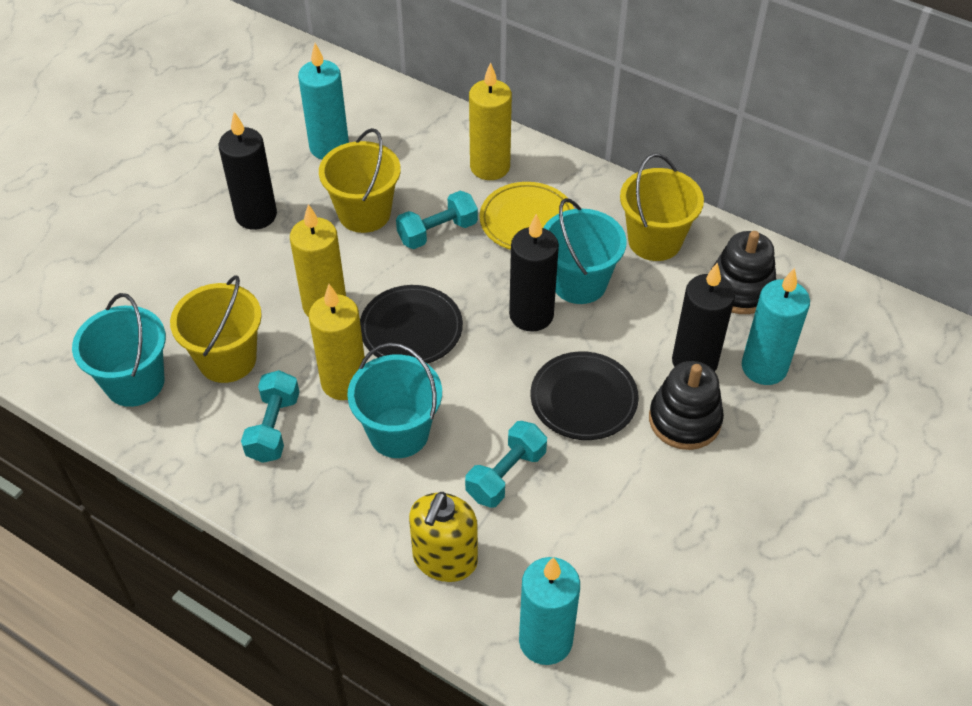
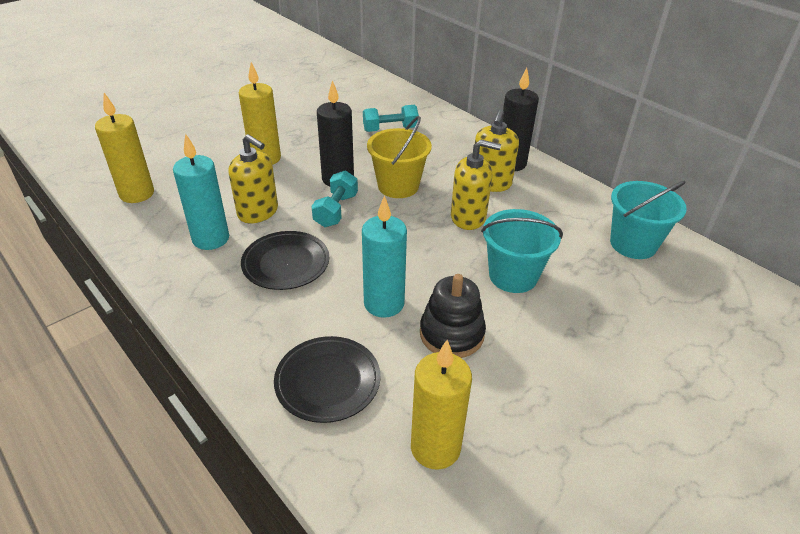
black candle: 3 -> 2
black stacking toy: 2 -> 1
turquoise bucket: 3 -> 2
turquoise candle: 3 -> 2
turquoise dumbbell: 3 -> 2
yellow bucket: 3 -> 1
yellow plate: 1 -> 0
yellow soap dispenser: 1 -> 3

